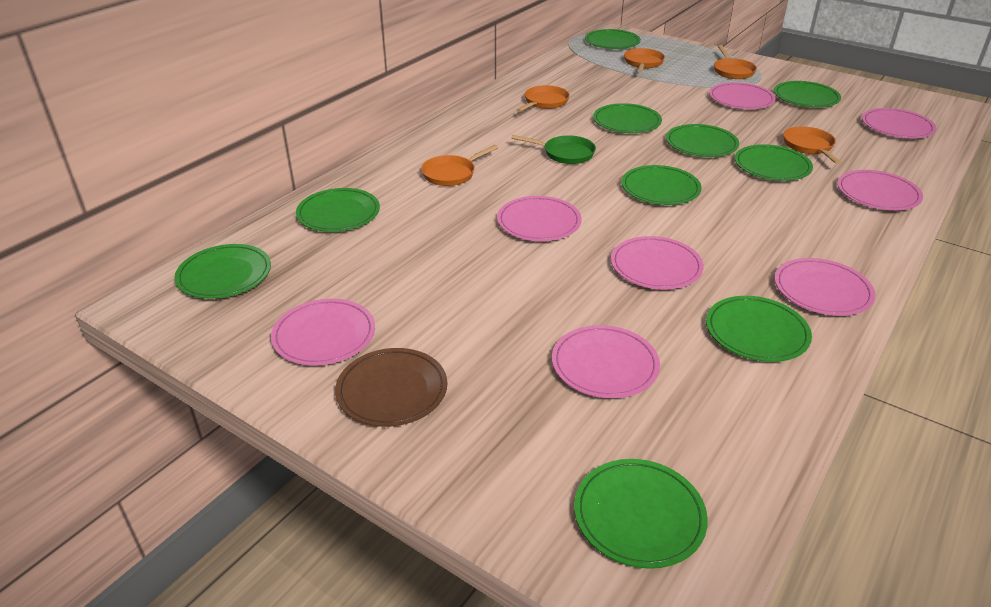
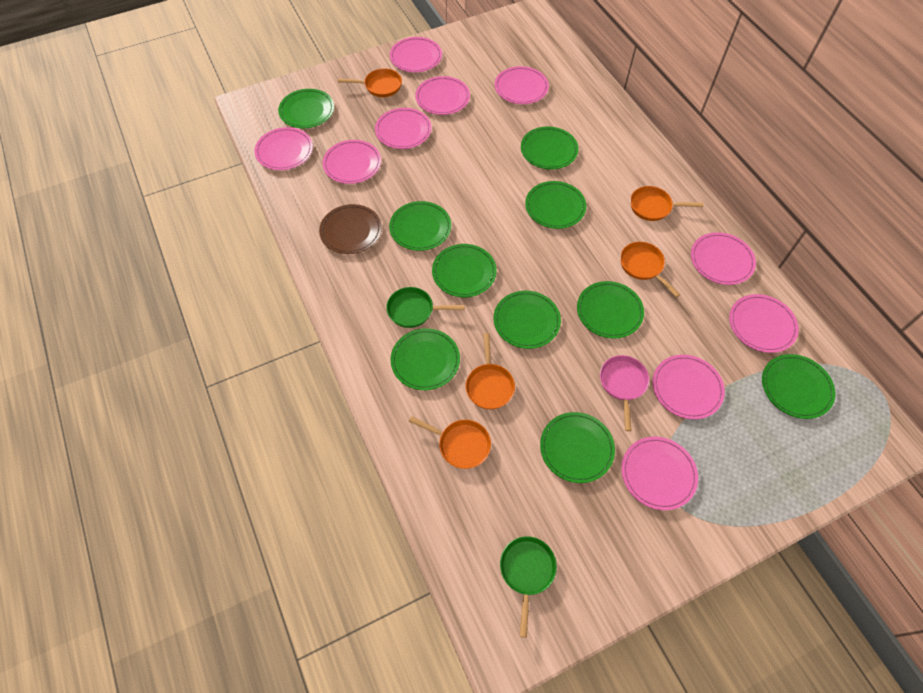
green pan: 1 -> 2
pink pan: 0 -> 1
pink plate: 8 -> 10

